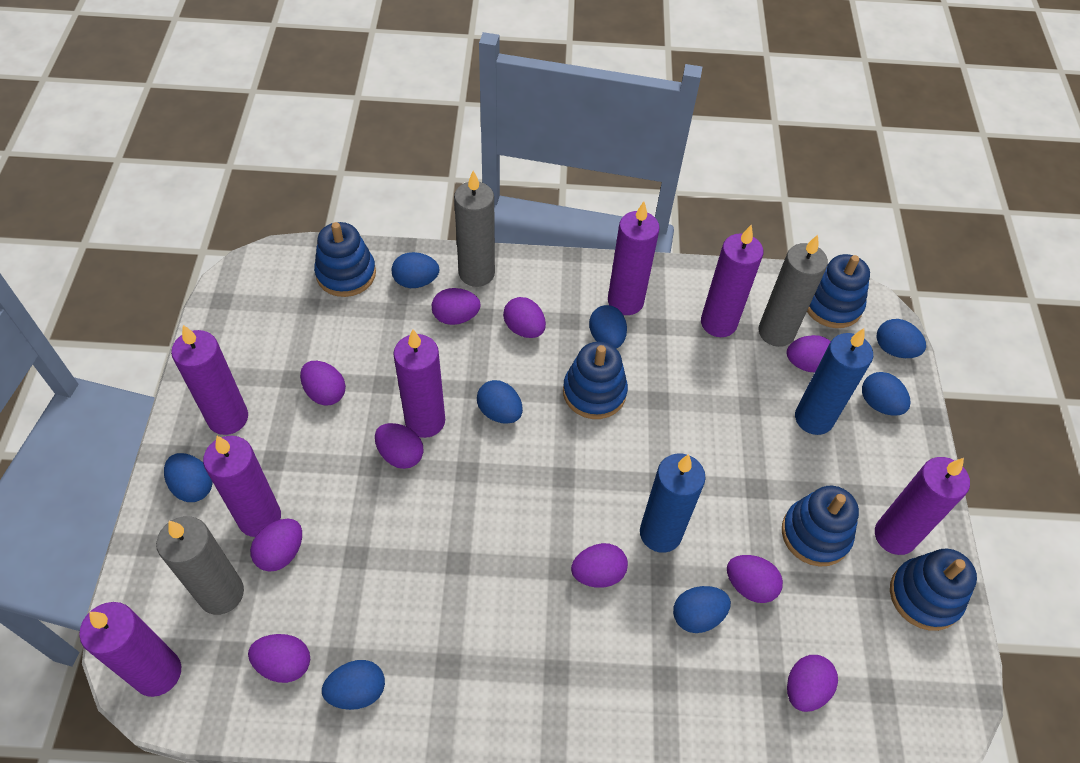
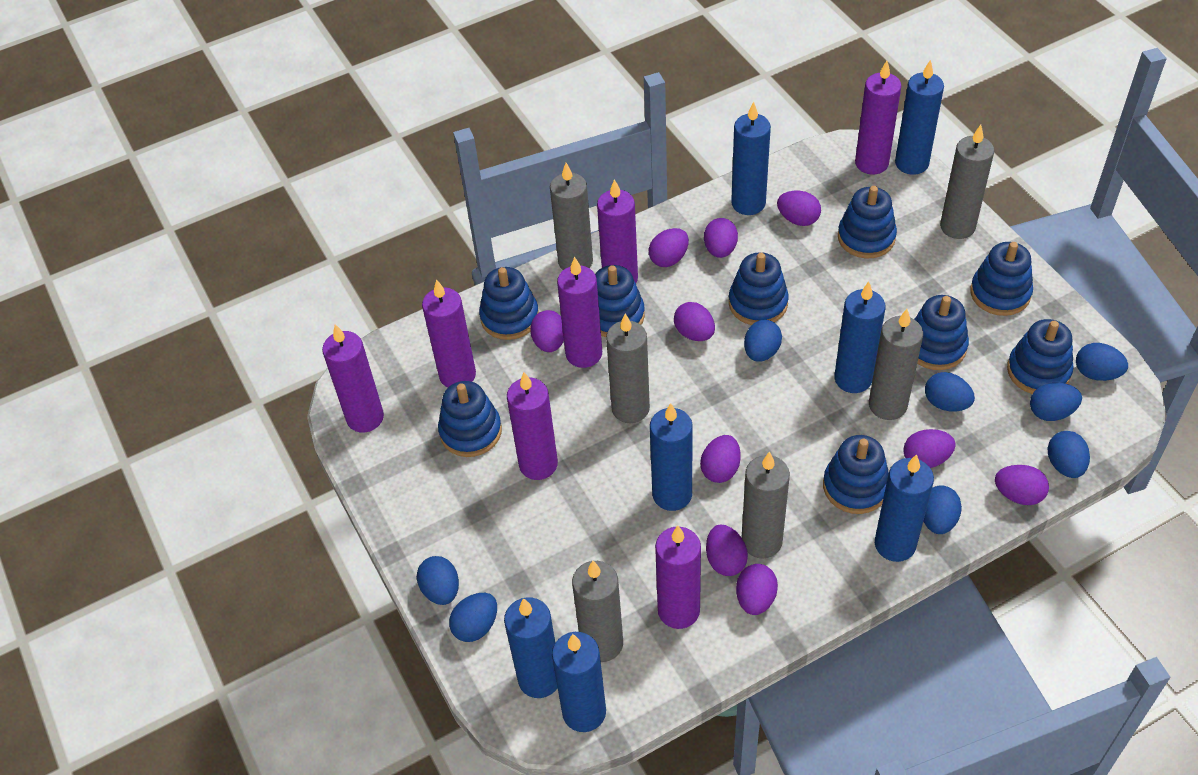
blue candle: 2 -> 7
blue stacking toy: 5 -> 9
grey candle: 3 -> 6

